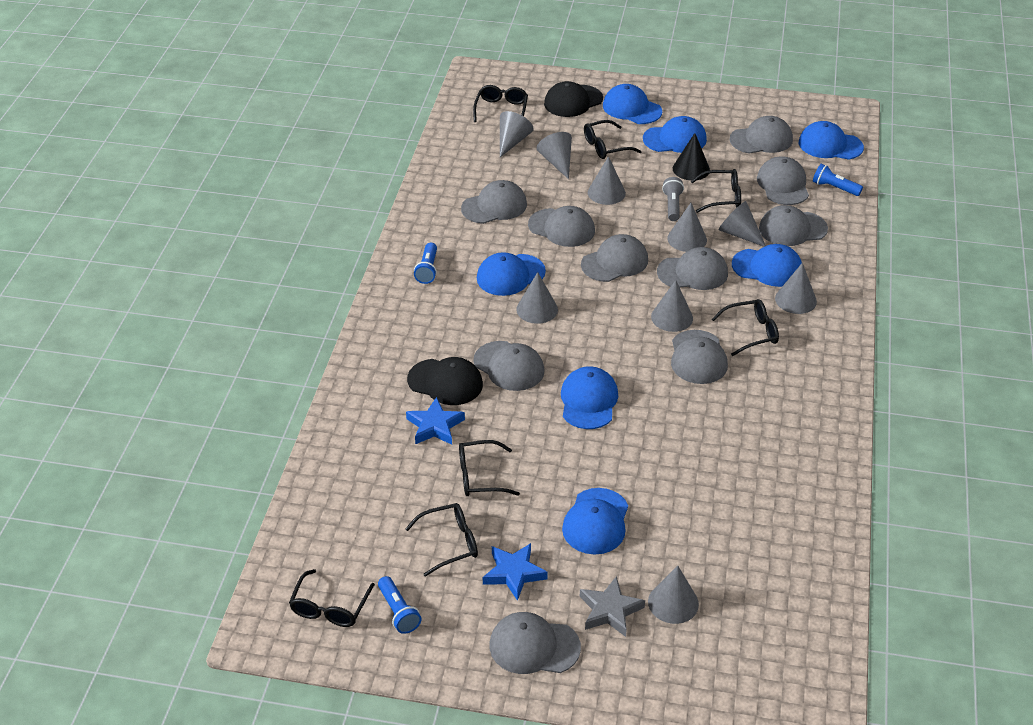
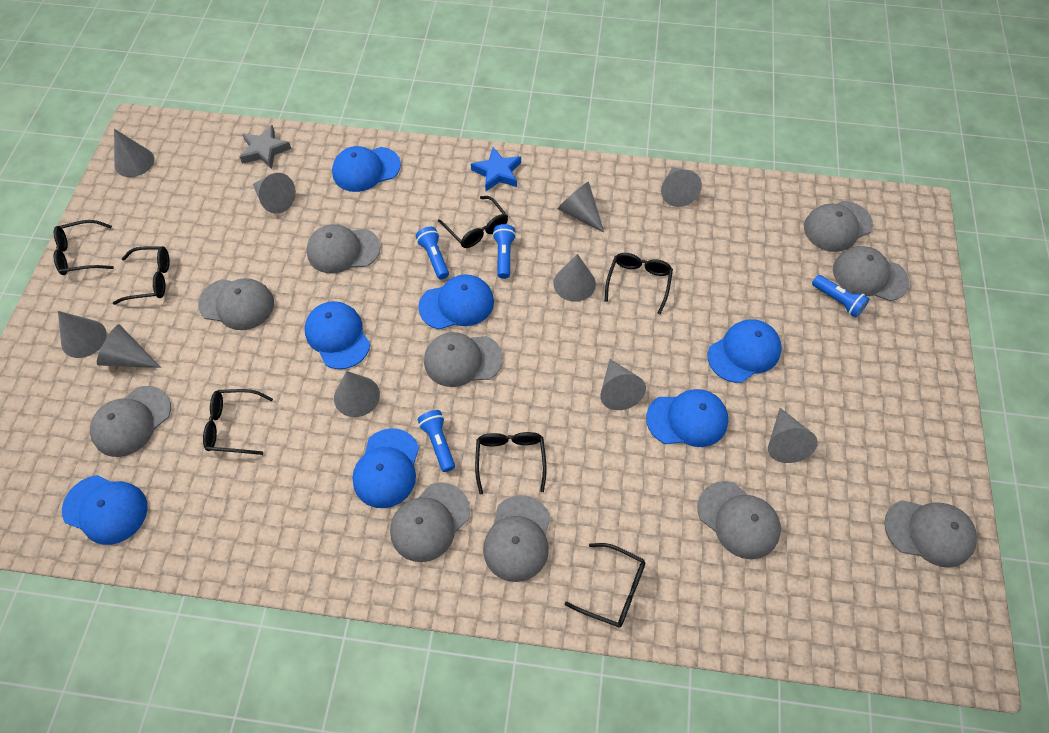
black cap: 2 -> 0
black cone: 1 -> 0
blue flashlight: 3 -> 4
blue star: 2 -> 1
grey cone: 9 -> 10
grey flashlight: 1 -> 0

